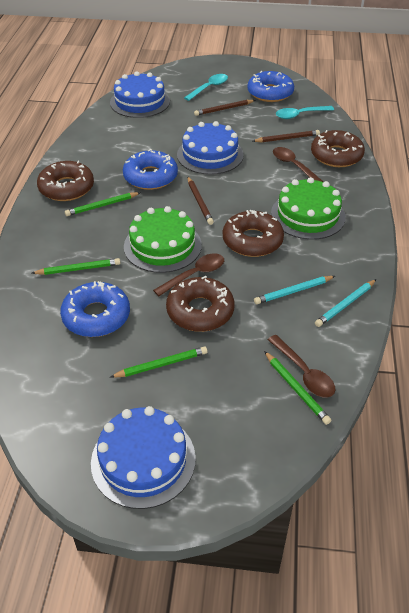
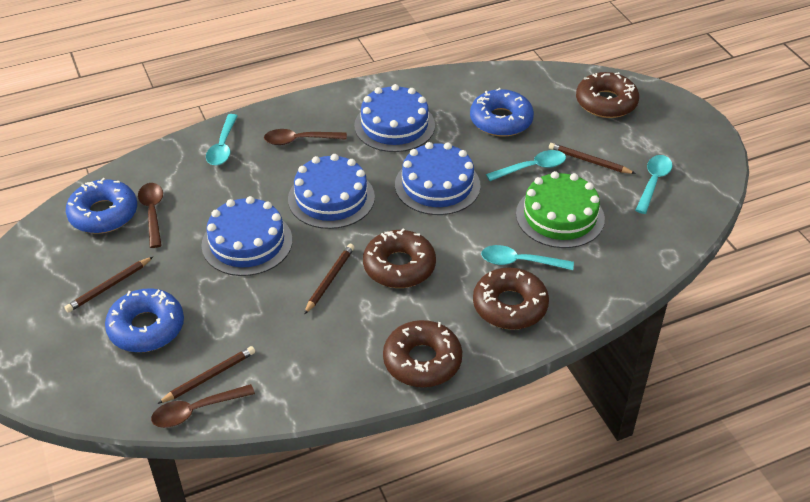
blue cake: 3 -> 4
brown pencil: 3 -> 4
green cake: 2 -> 1
green pencil: 4 -> 0
turquoise pencil: 2 -> 0
turquoise spoon: 2 -> 4

